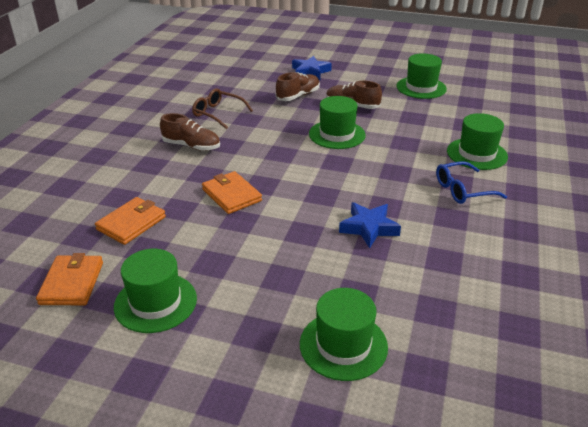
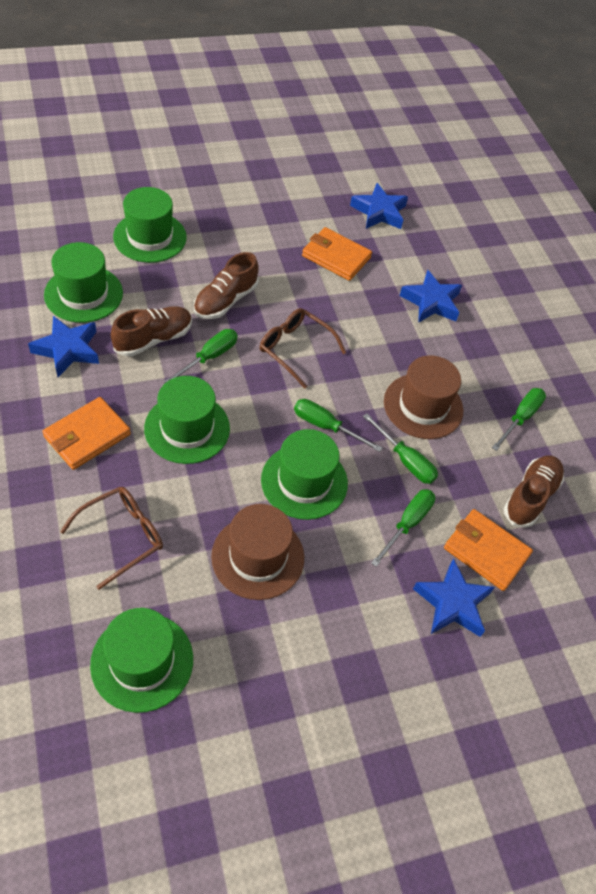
blue glasses: 1 -> 0
blue star: 2 -> 4
brown glasses: 1 -> 2
brown hat: 0 -> 2
green screwdriver: 0 -> 5

